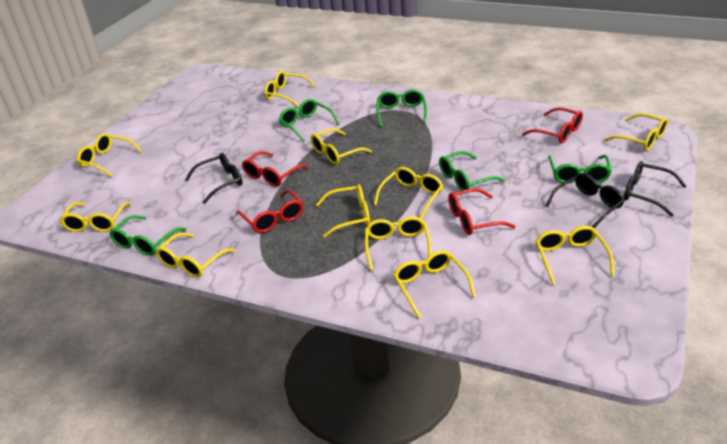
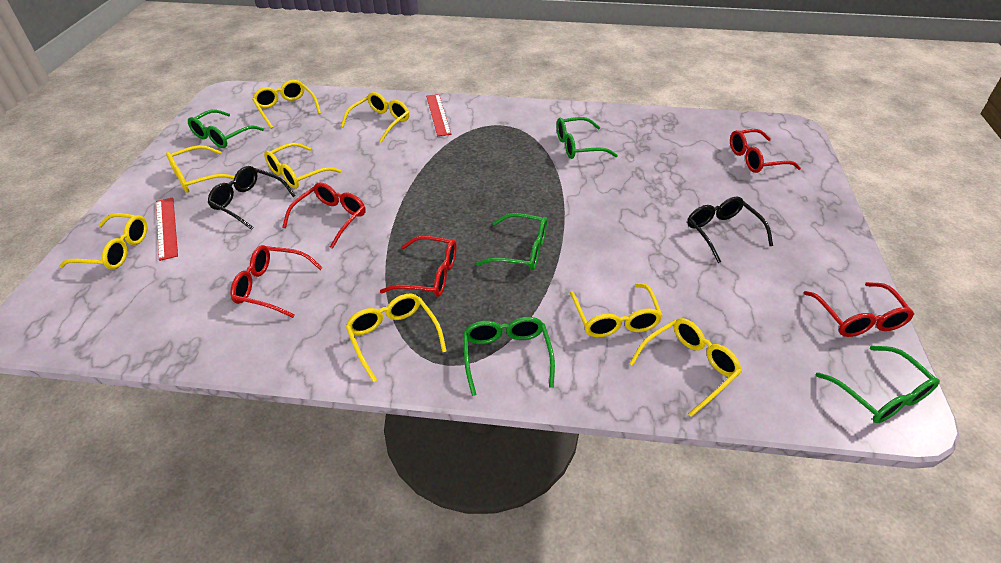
black glasses: 3 -> 2
red glasses: 4 -> 5
red ruler: 0 -> 2
yellow glasses: 11 -> 8

